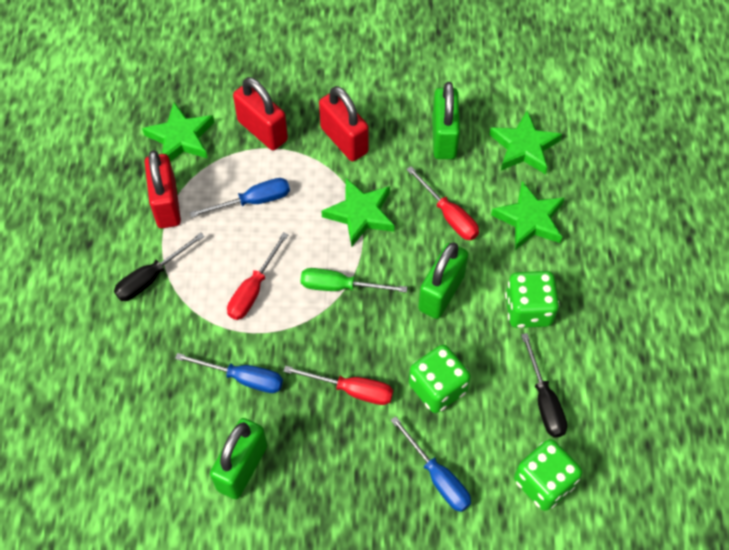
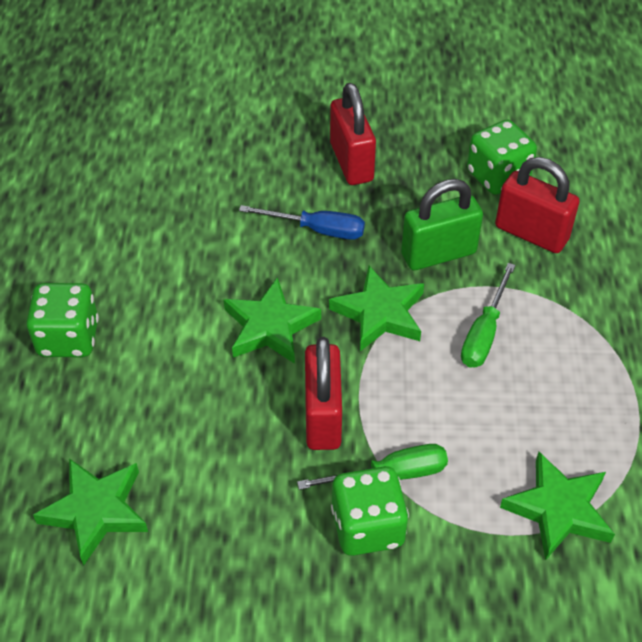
black screwdriver: 2 -> 0
blue screwdriver: 3 -> 1
green padlock: 3 -> 1
green screwdriver: 1 -> 2
red screwdriver: 3 -> 0

